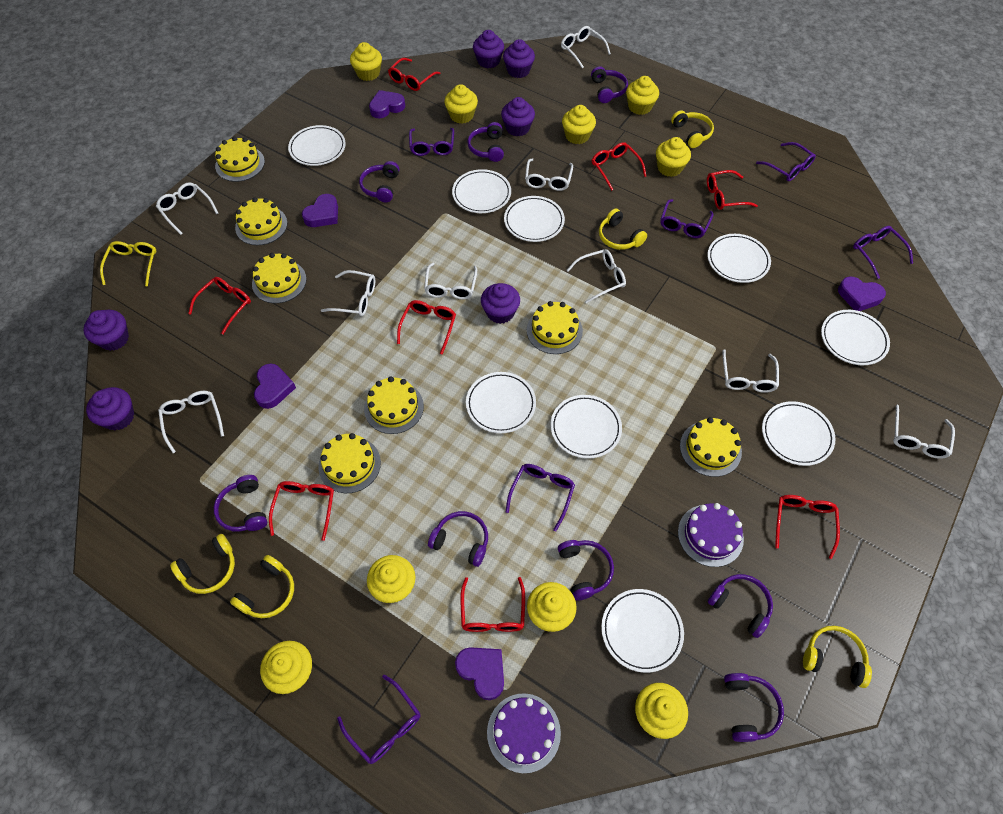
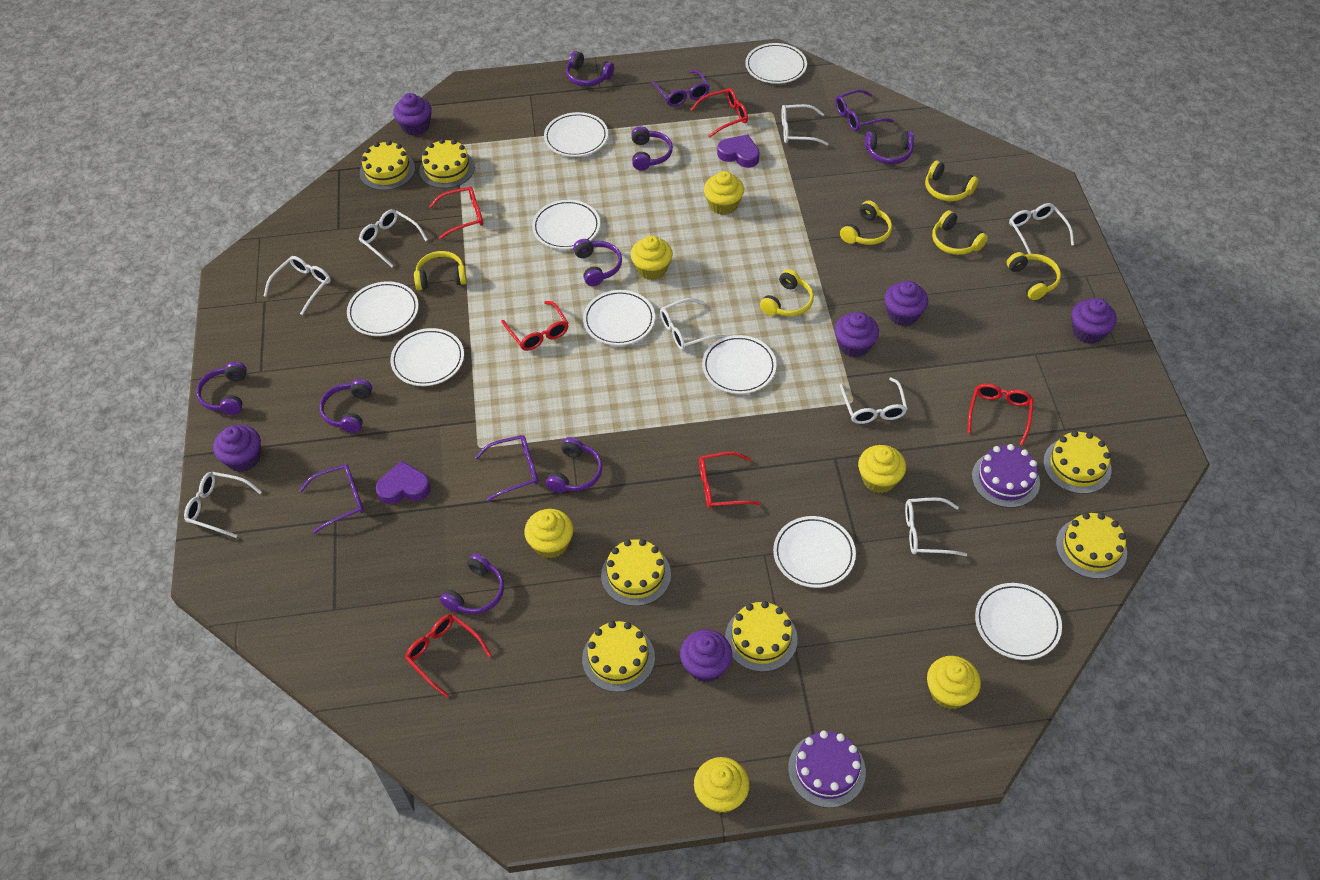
purple glasses: 6 -> 4
purple heart: 5 -> 2
red glasses: 8 -> 6
white glasses: 9 -> 8
yellow cupcake: 9 -> 6
yellow glasses: 1 -> 0
yellow headphones: 5 -> 6

